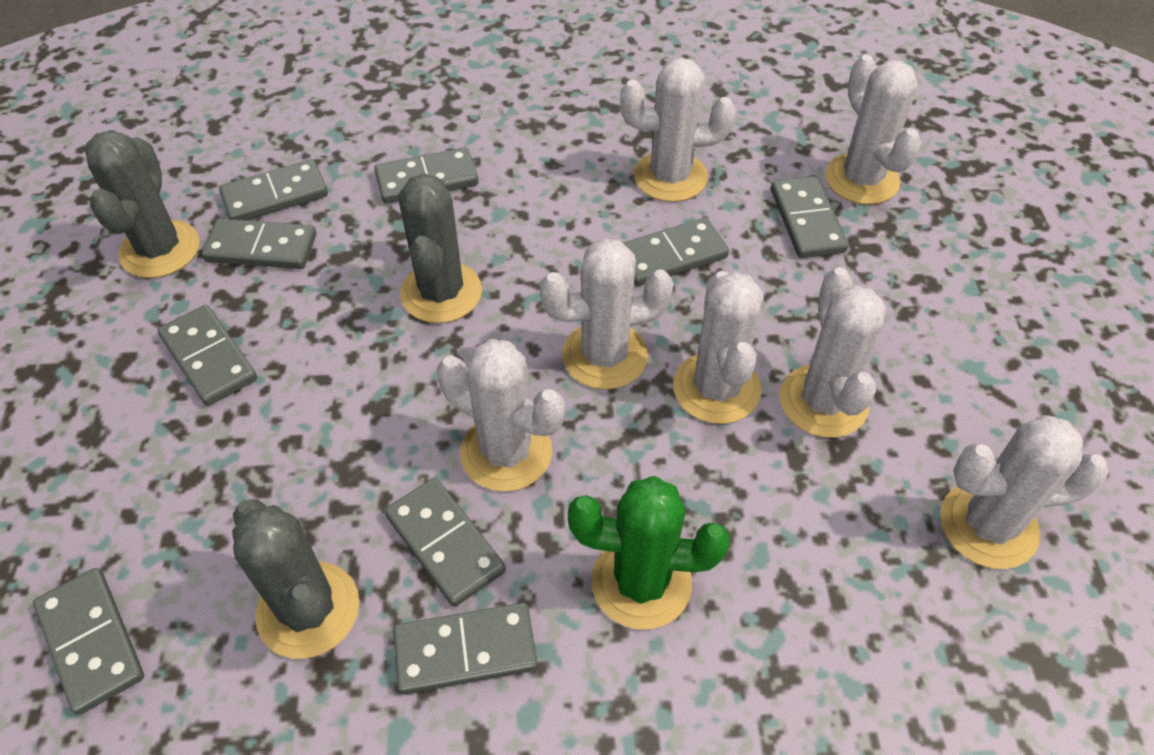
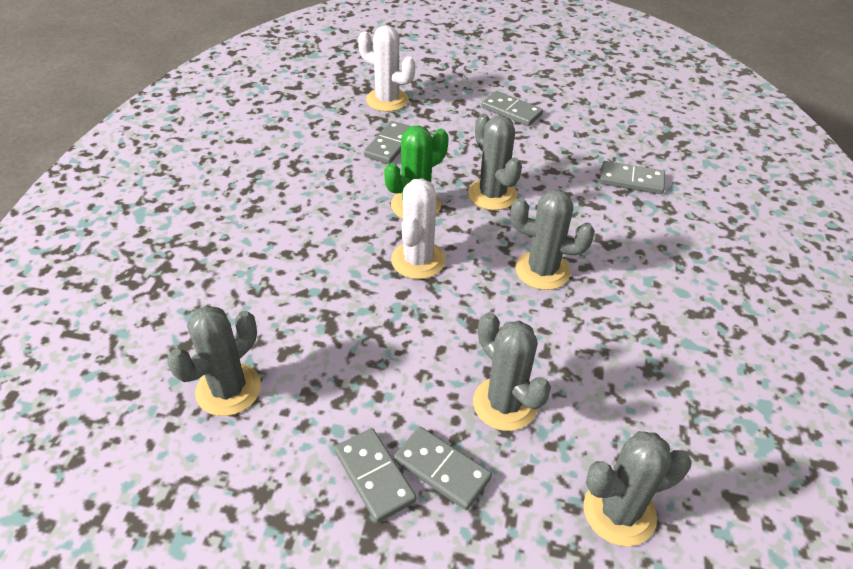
grey cactus: 3 -> 5
grey domino: 9 -> 5
white cactus: 7 -> 2

